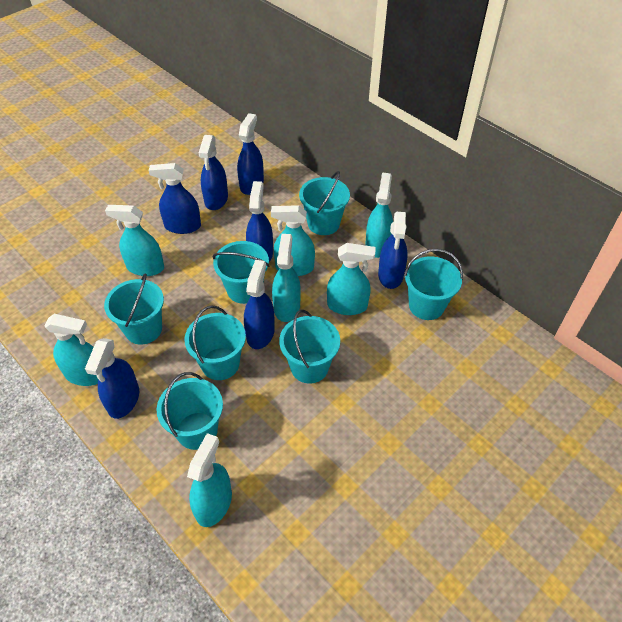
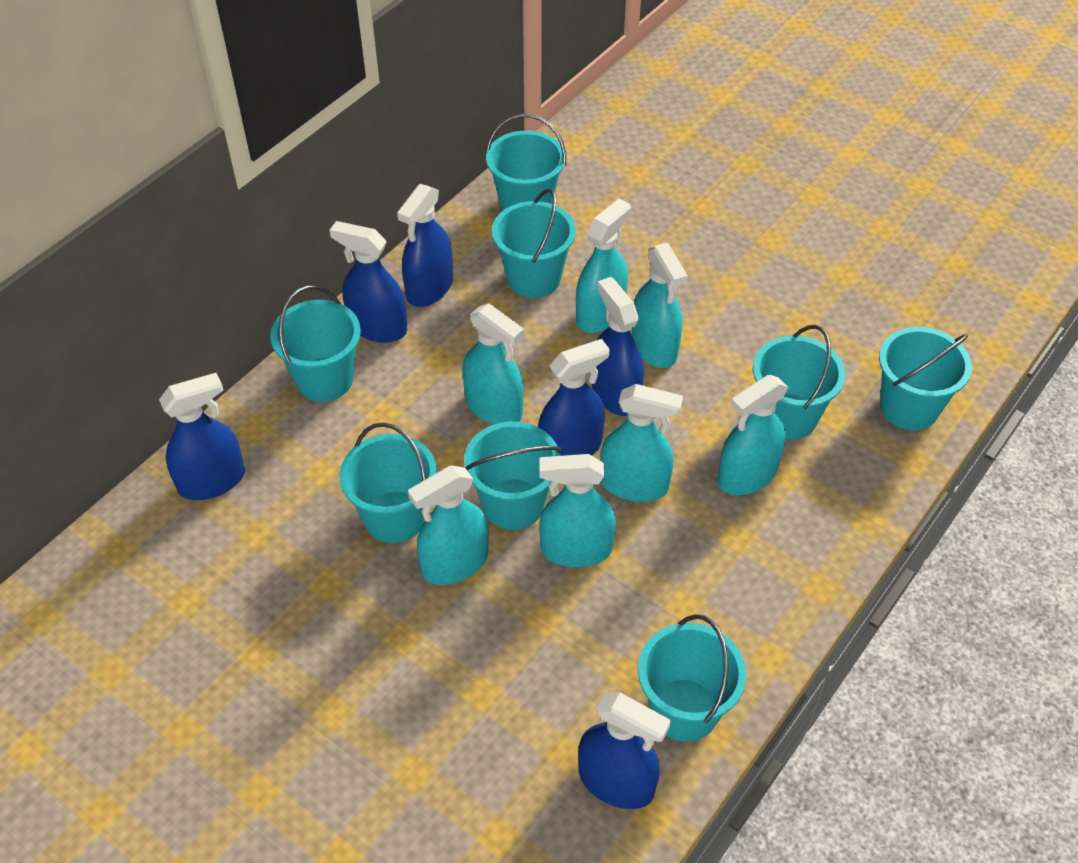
blue spray bottle: 7 -> 6
turquoise bucket: 7 -> 8

